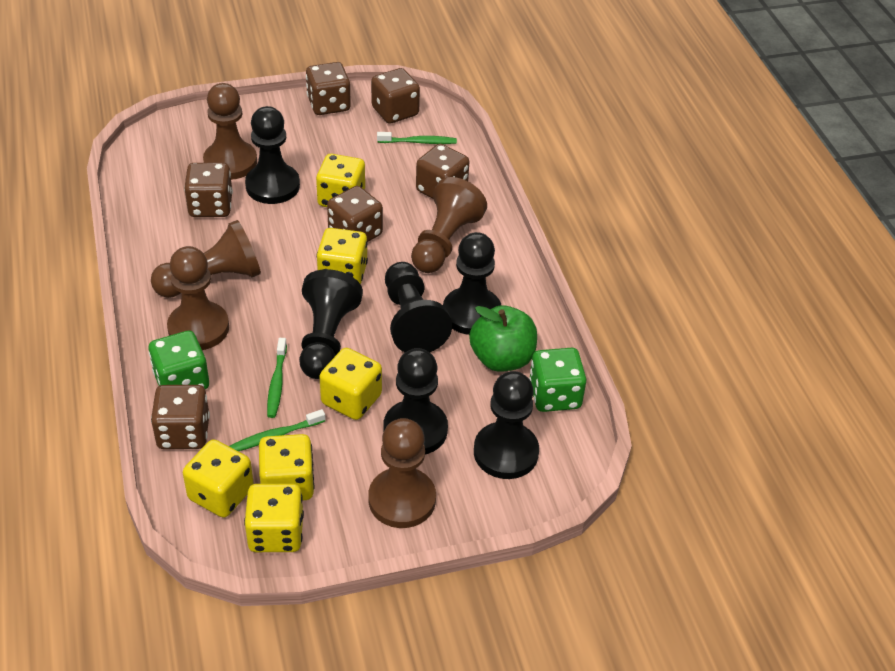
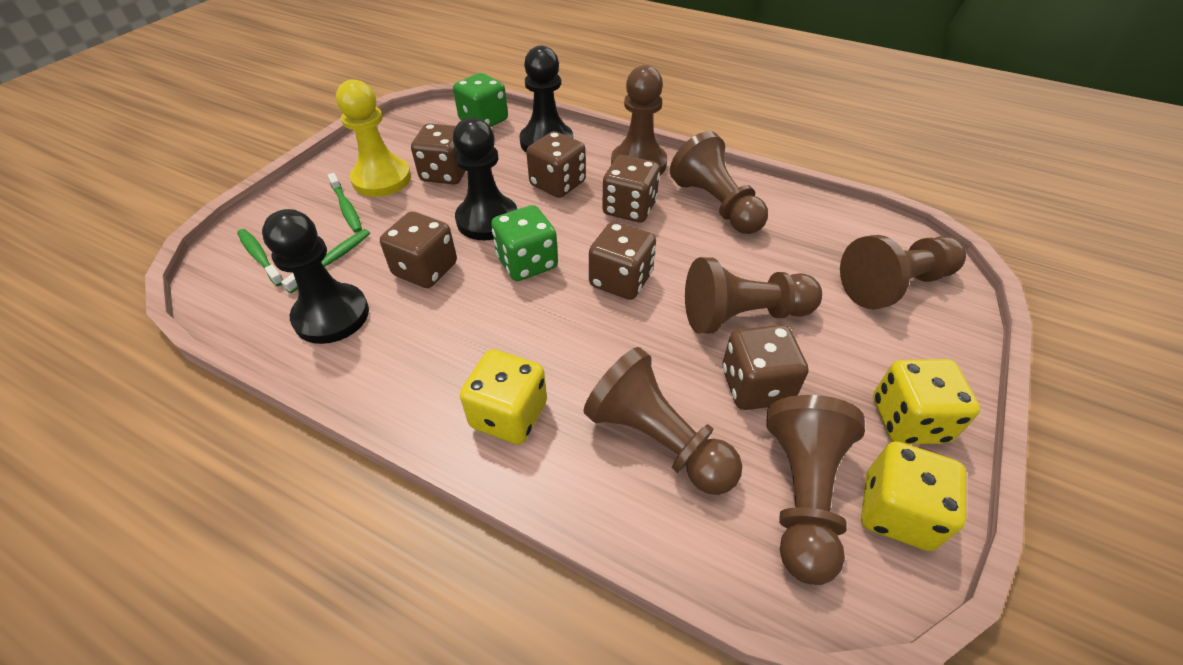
black pawn: 6 -> 3
brown pawn: 5 -> 6
green apple: 1 -> 0
yellow dice: 6 -> 3
yellow pawn: 0 -> 1

